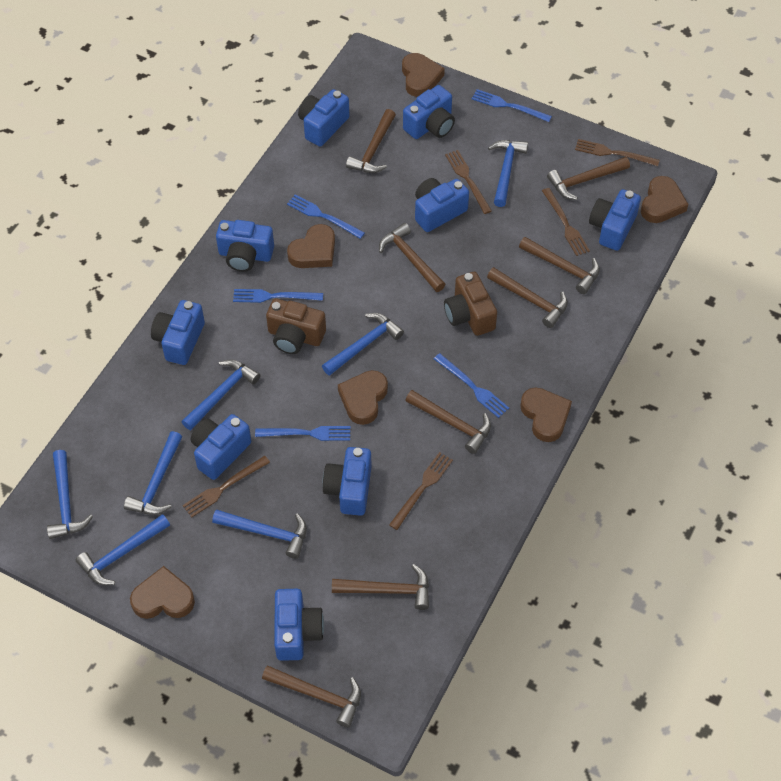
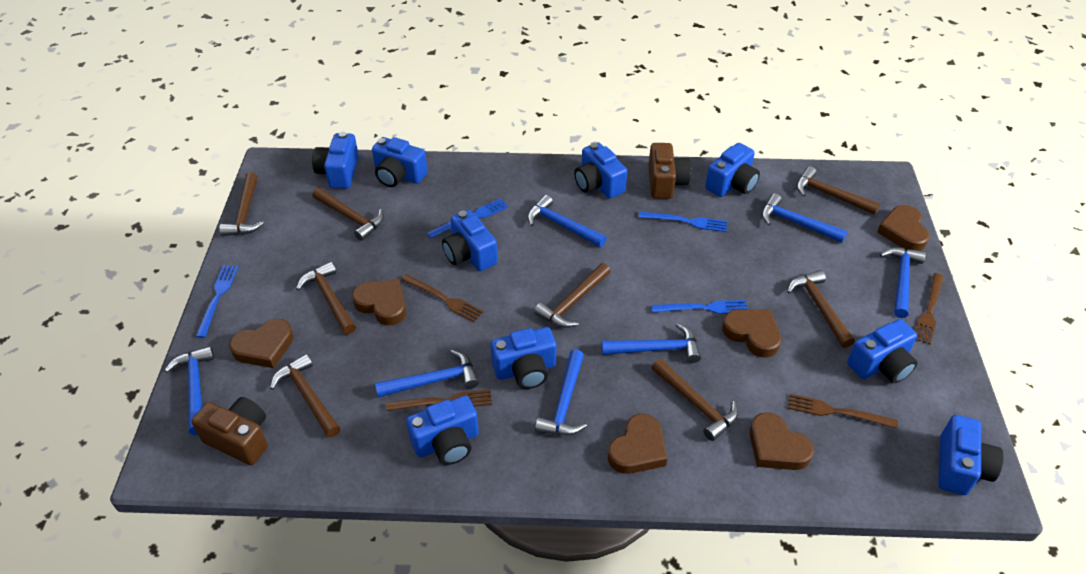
blue fork: 5 -> 4
brown fork: 5 -> 4

